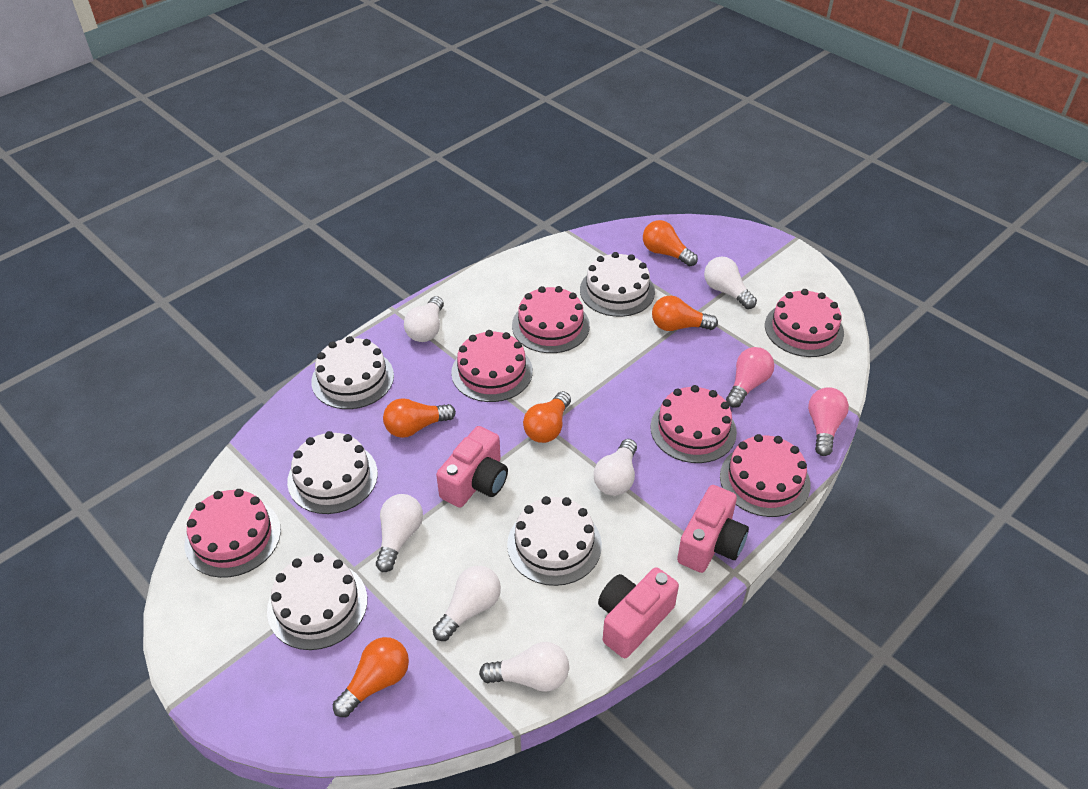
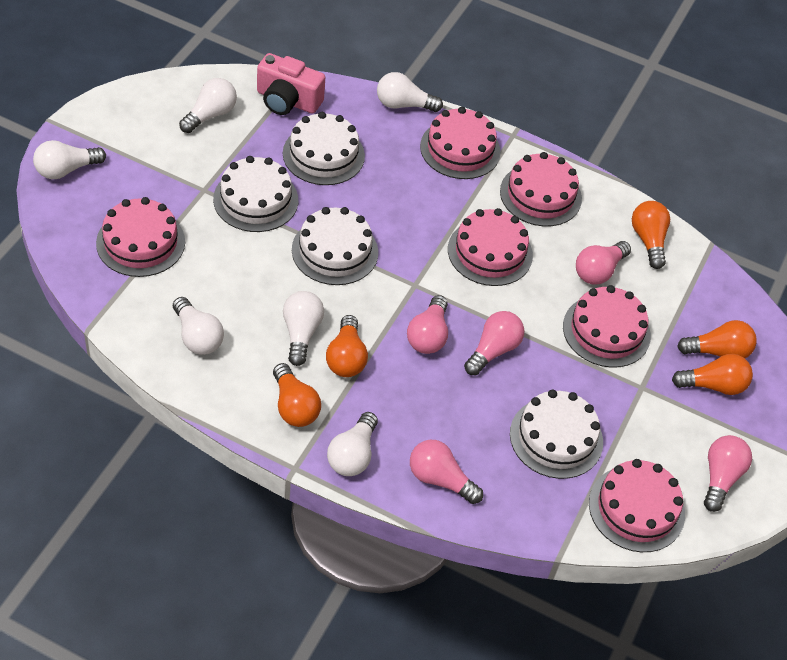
pink camera: 3 -> 1
pink light bulb: 2 -> 5
white cake: 5 -> 4

